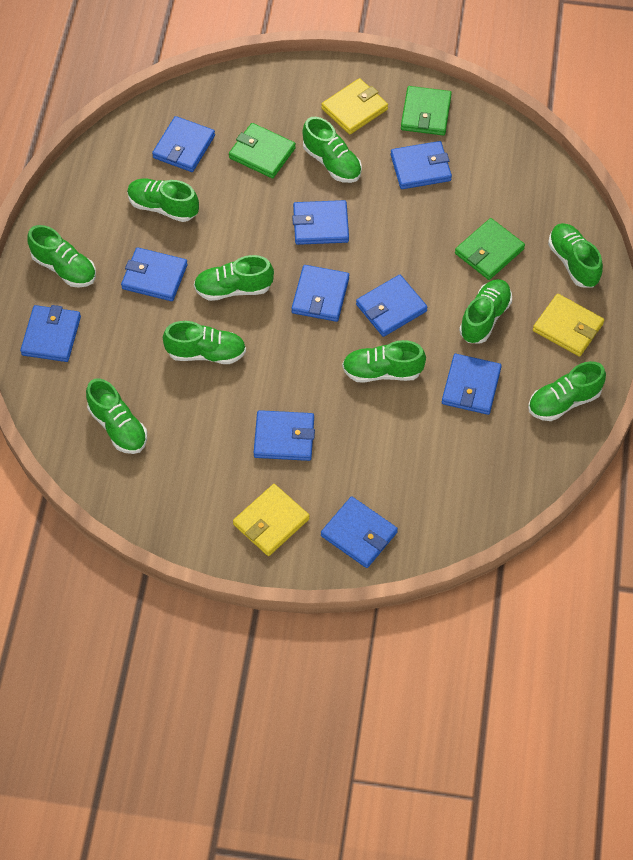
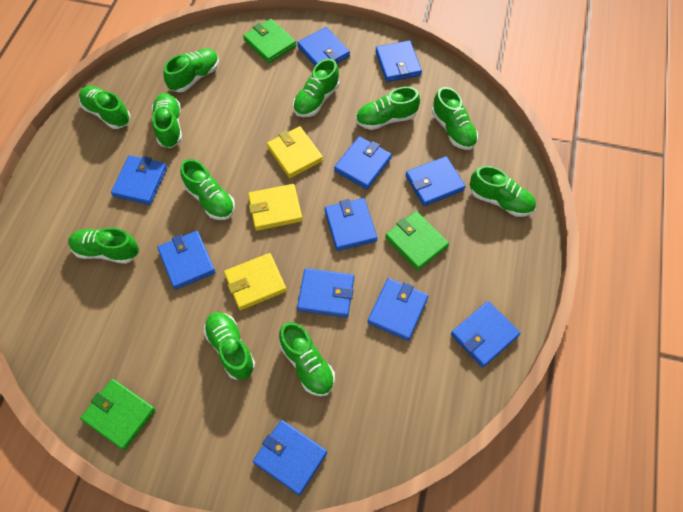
blue wallet: 10 -> 11
green shoe: 10 -> 11

